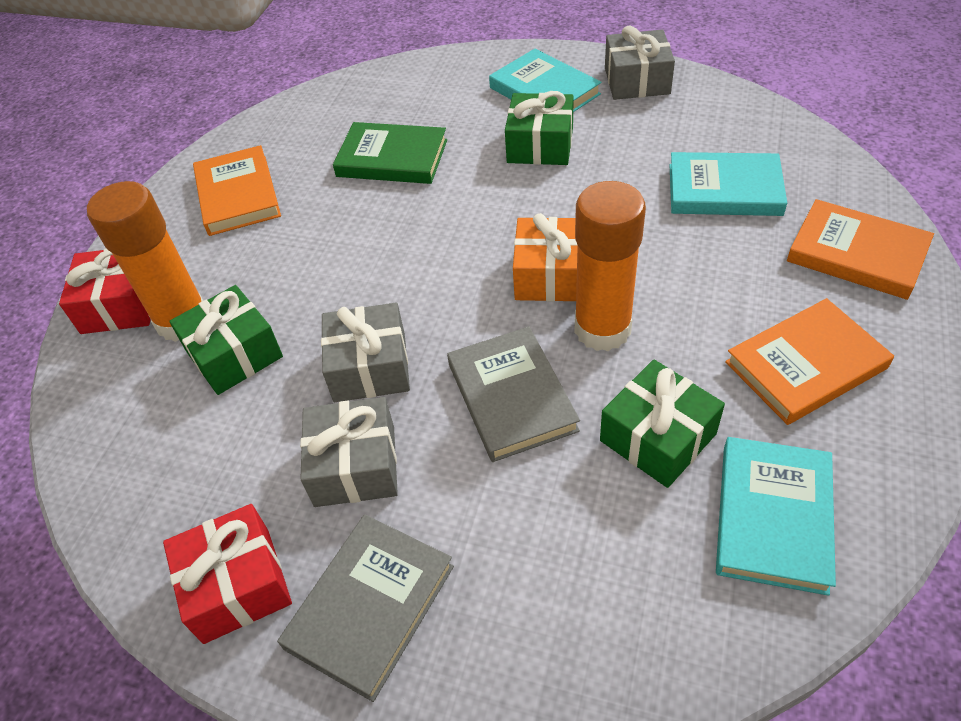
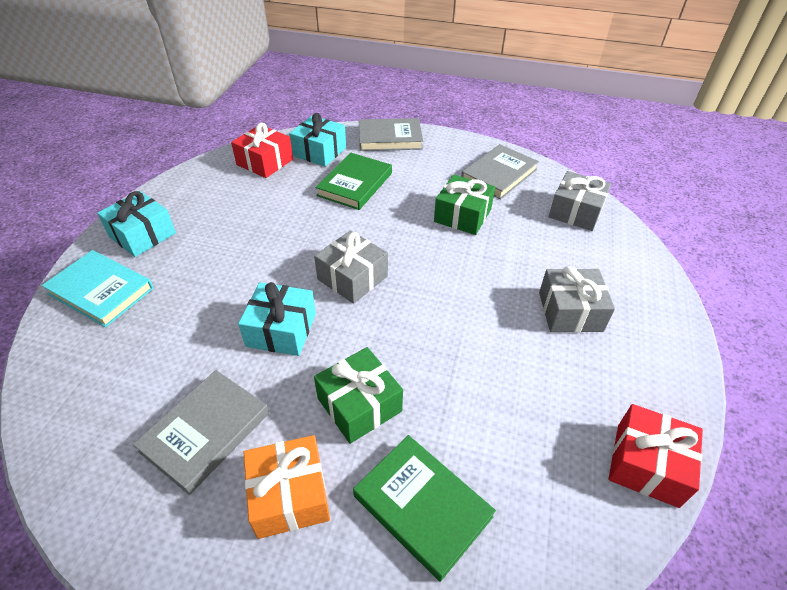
green book: 1 -> 2
green gift: 3 -> 2
grey book: 2 -> 3
orange book: 3 -> 0
orange glue stick: 2 -> 0
turquoise book: 3 -> 1
turquoise gift: 0 -> 3

